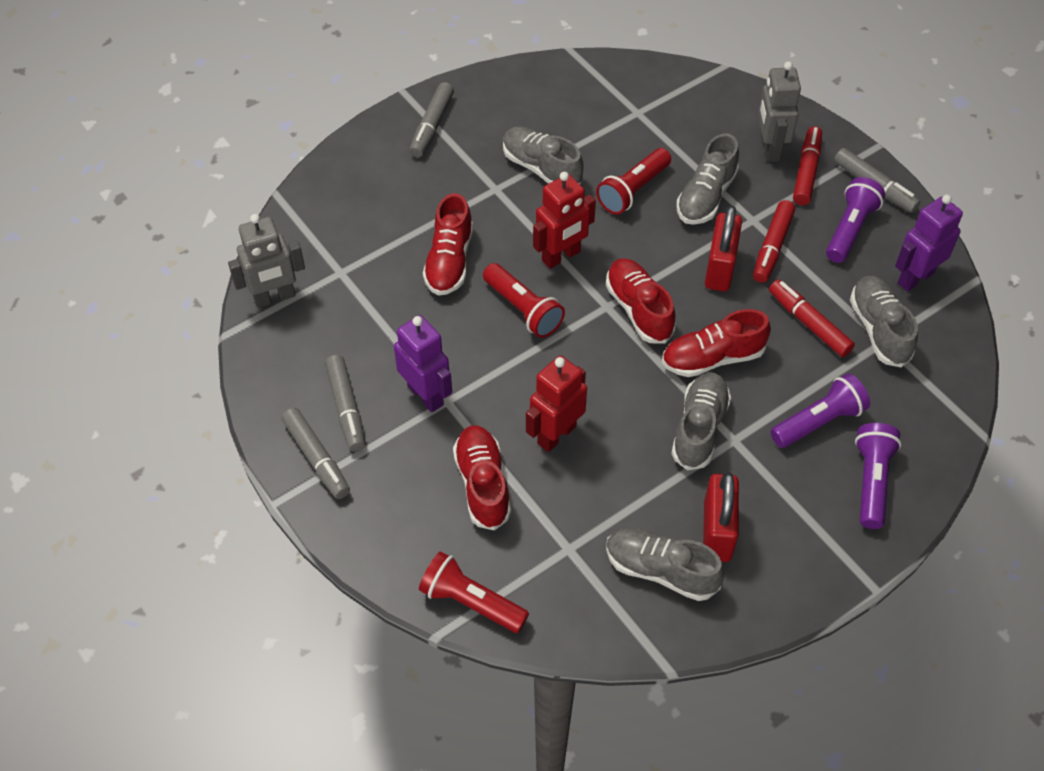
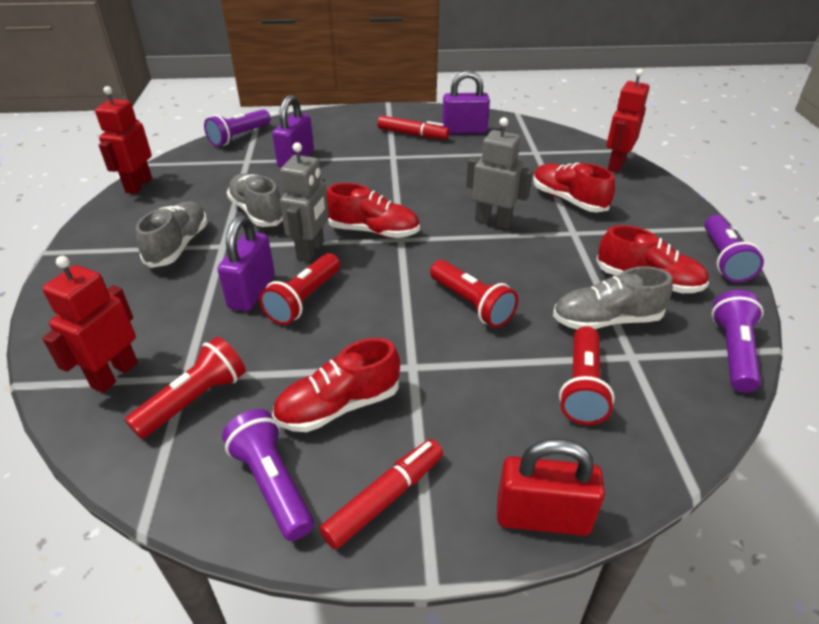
grey marker: 4 -> 0
grey shoe: 5 -> 3
purple flashlight: 3 -> 4
purple padlock: 0 -> 3
purple robot: 2 -> 0
red flashlight: 3 -> 4
red marker: 3 -> 2
red padlock: 2 -> 1
red robot: 2 -> 3

